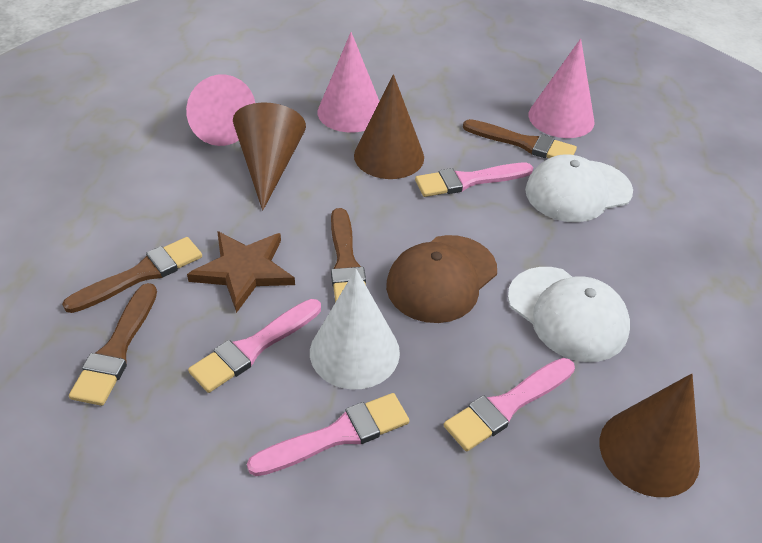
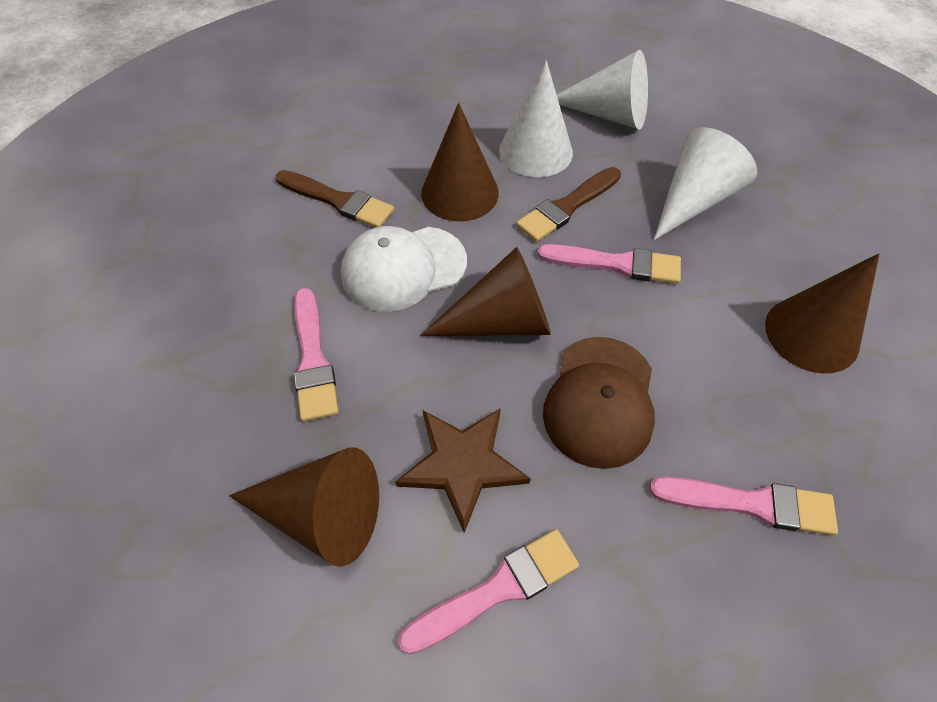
brown brush: 4 -> 2
brown cone: 3 -> 4
pink cone: 3 -> 0
white cap: 2 -> 1
white cone: 1 -> 3

